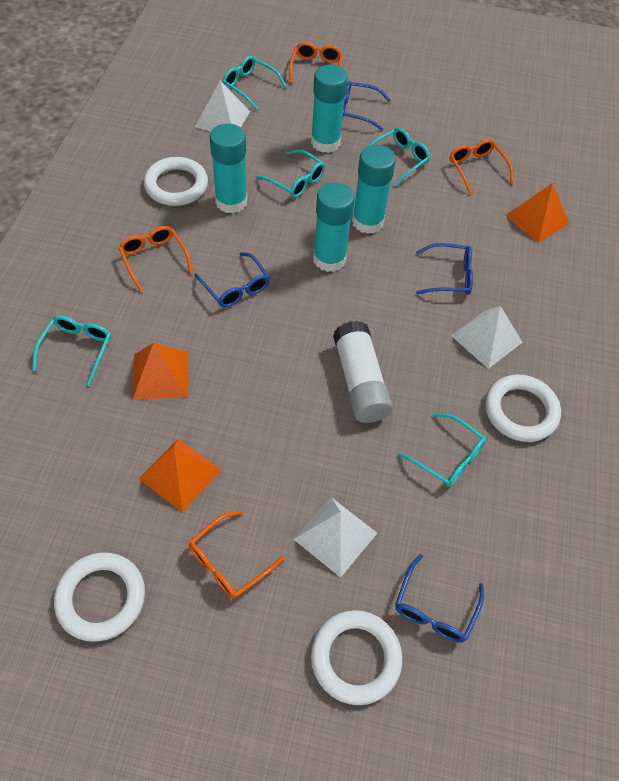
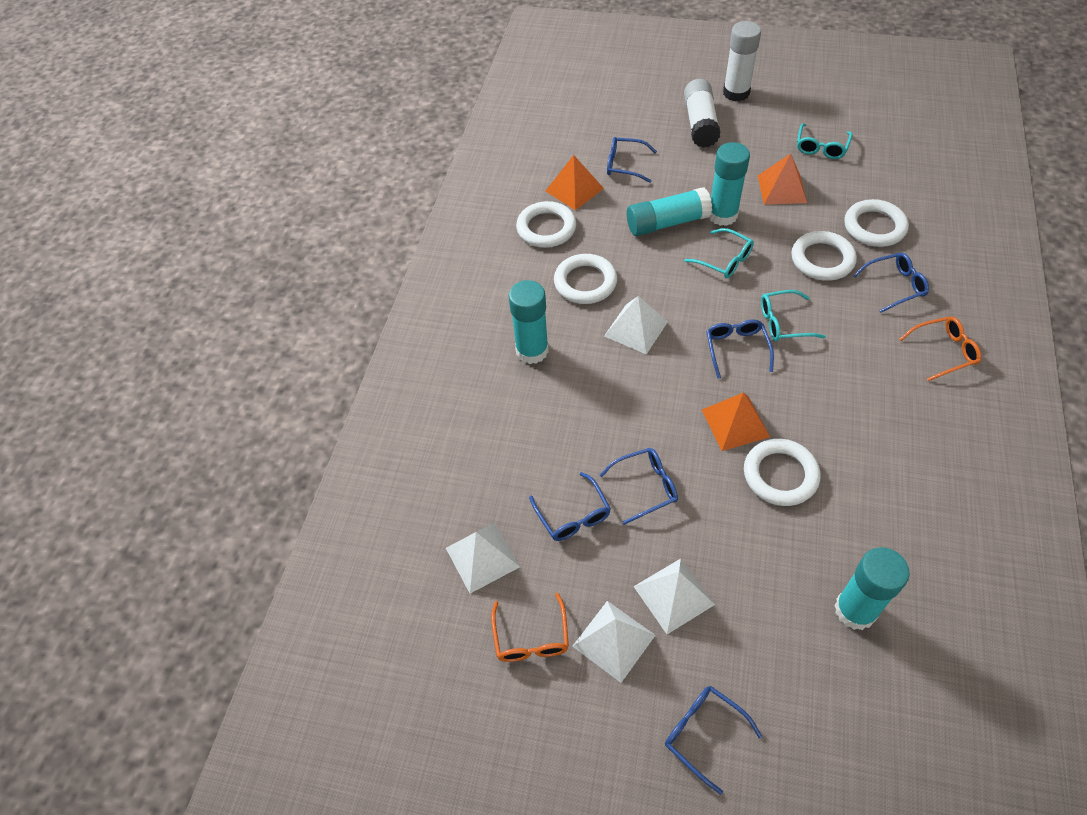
blue glasses: 4 -> 6
orange glasses: 4 -> 2
turquoise glasses: 5 -> 3
white glue stick: 1 -> 2
white pyramid: 3 -> 4
white ring: 4 -> 5

